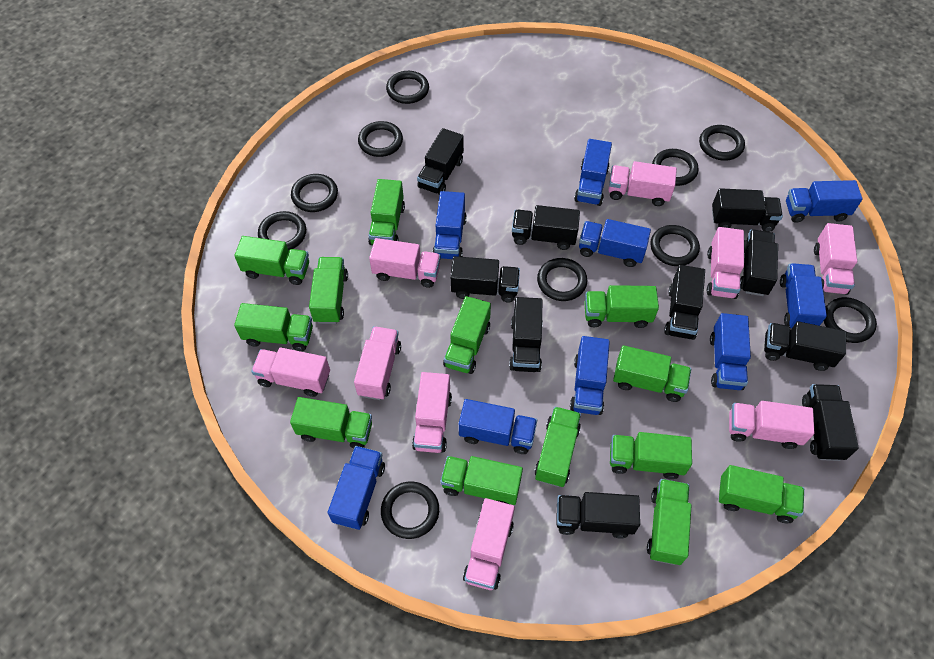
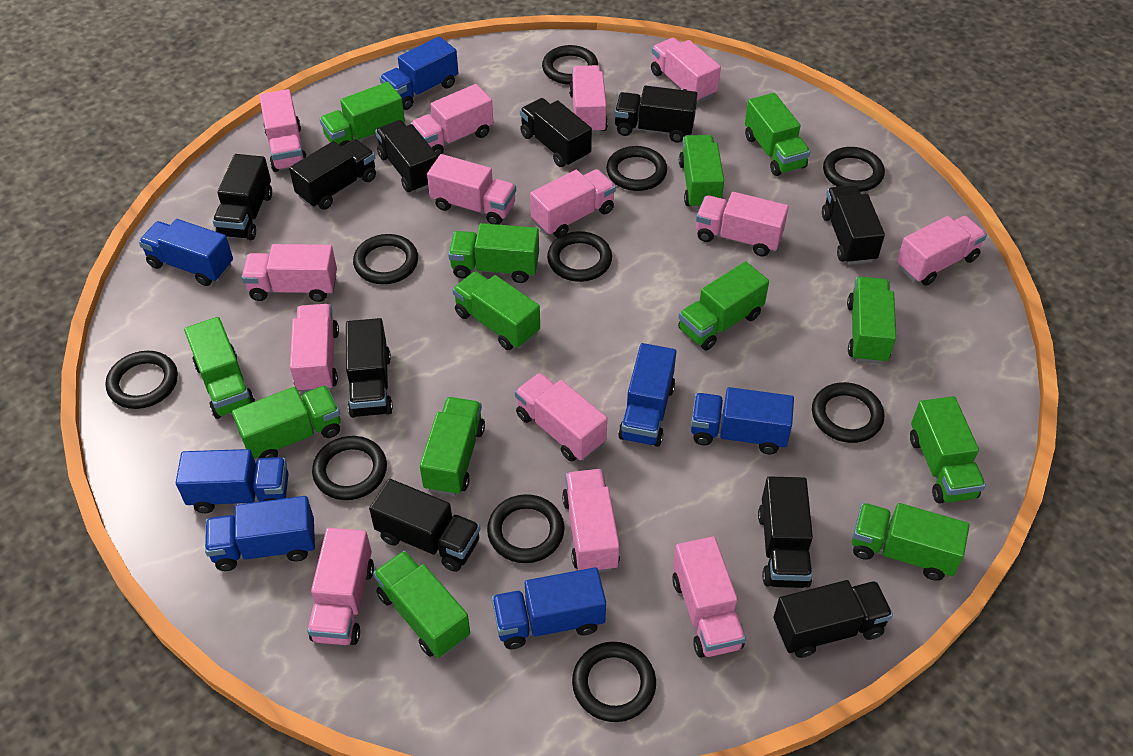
blue truck: 9 -> 7
pink truck: 9 -> 14

